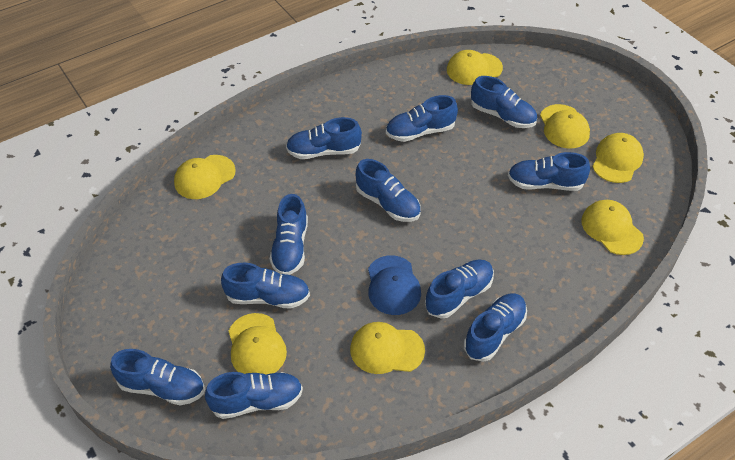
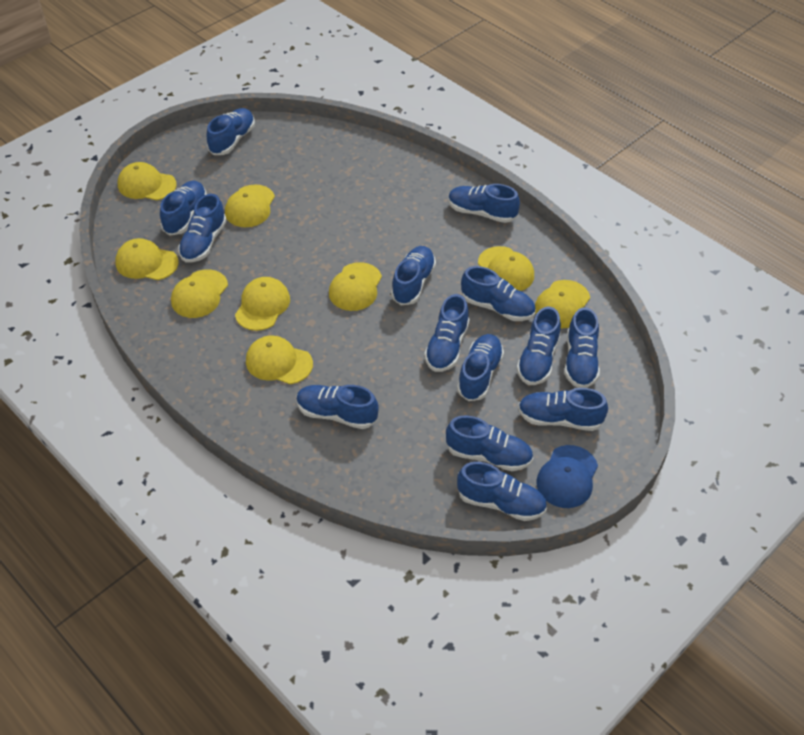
blue shoe: 11 -> 14
yellow cap: 7 -> 9

